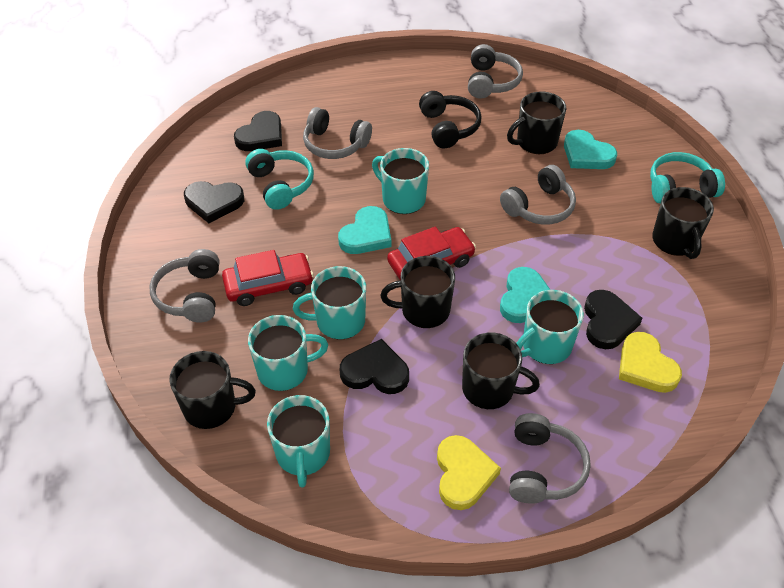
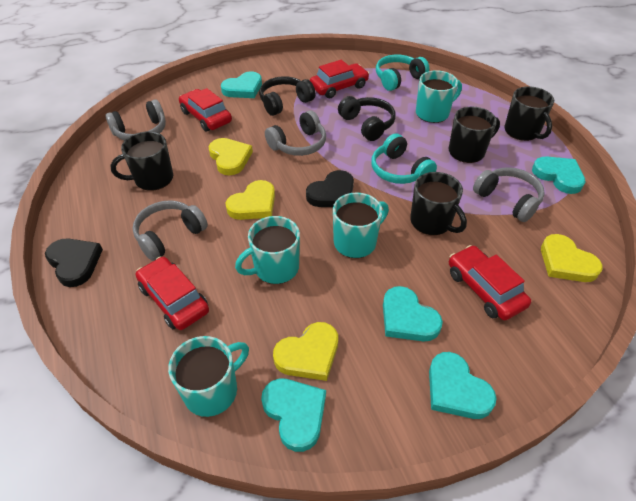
black headphones: 1 -> 2
black heart: 4 -> 2
black mug: 5 -> 4
grey headphones: 5 -> 4
red car: 2 -> 4
turquoise heart: 3 -> 5
turquoise mug: 5 -> 4
yellow heart: 2 -> 4

